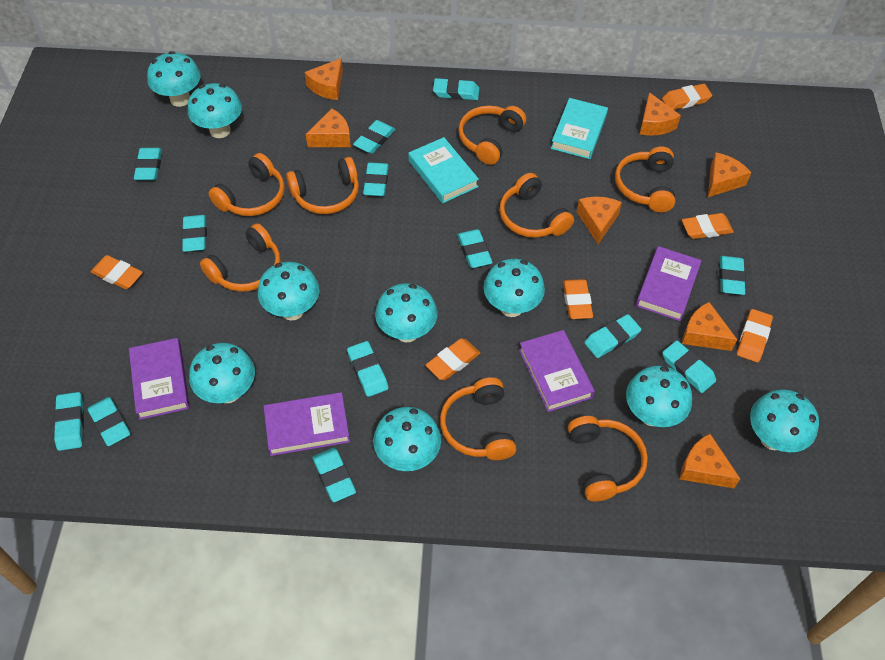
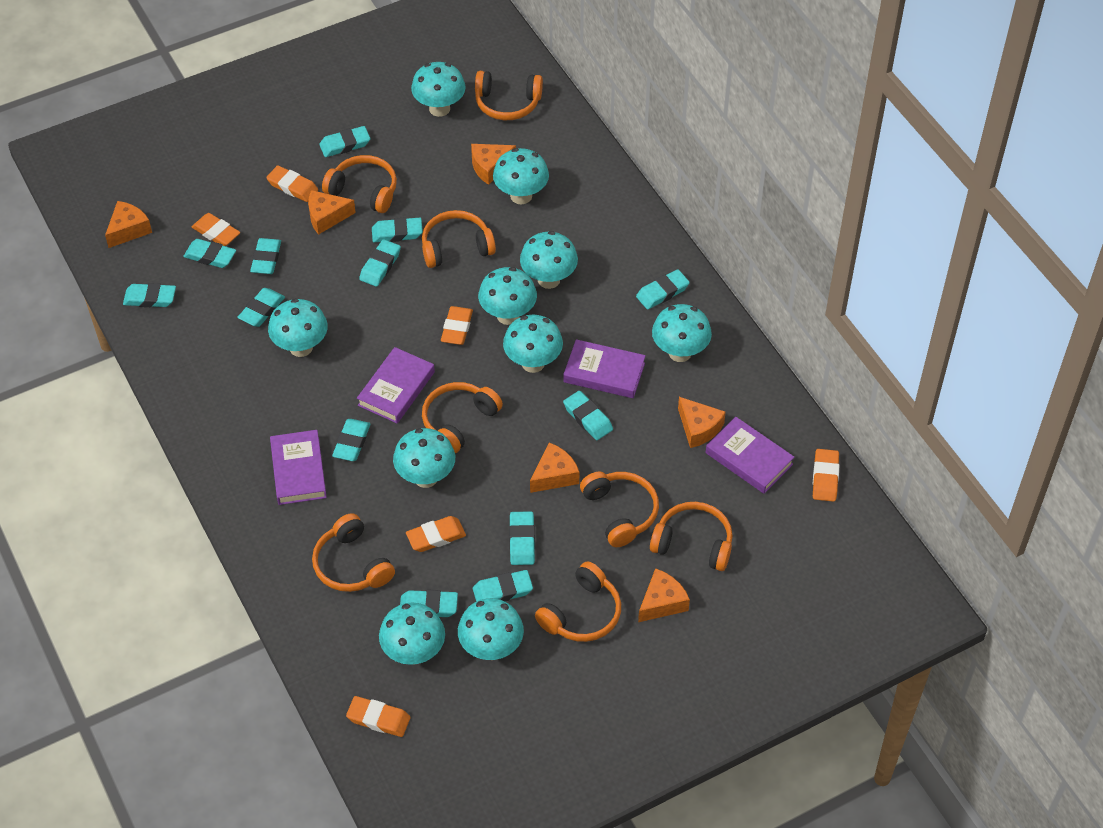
orange cheese: 7 -> 6
turquoise book: 2 -> 0
turquoise mushroom: 9 -> 10

